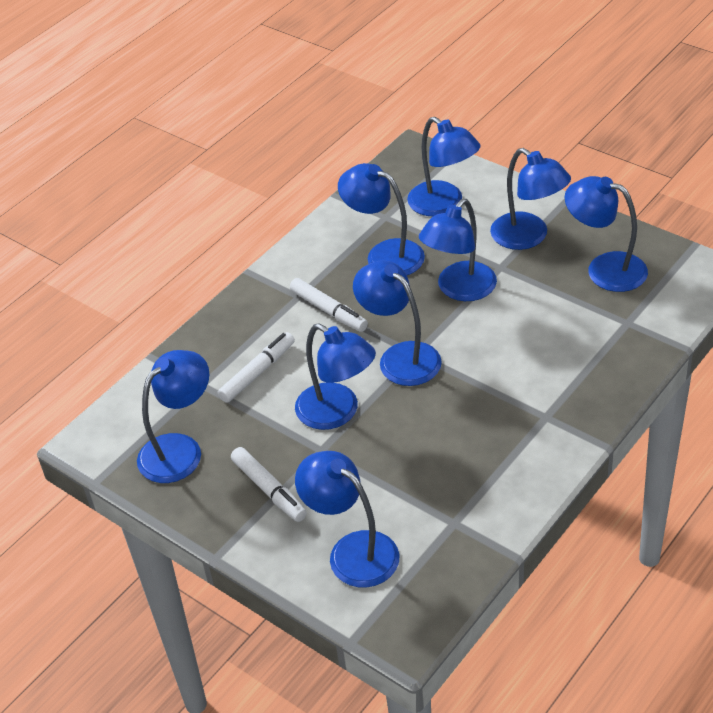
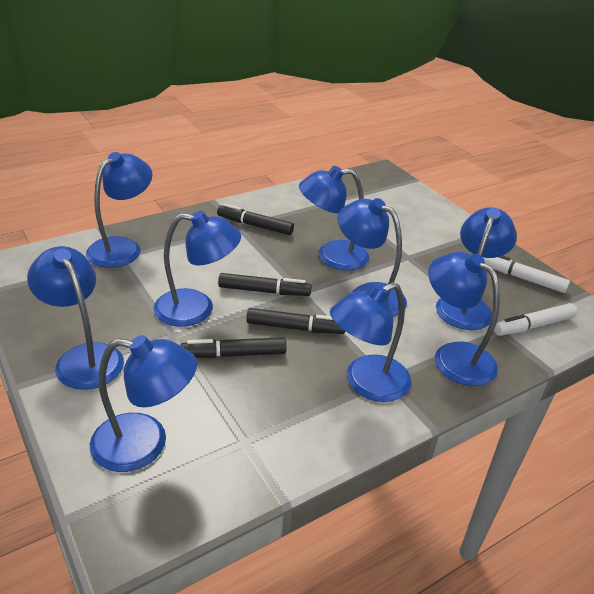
black marker: 0 -> 4
white marker: 3 -> 2

